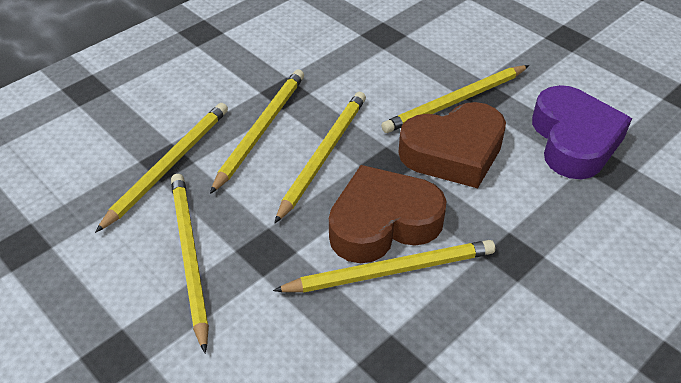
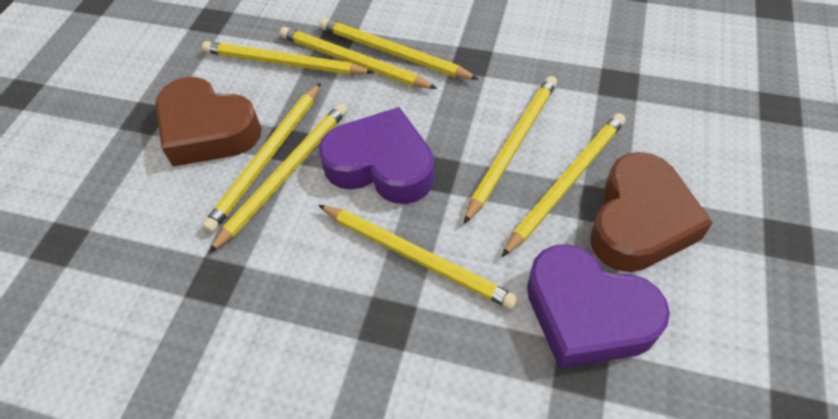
purple heart: 1 -> 2
yellow pencil: 6 -> 8

